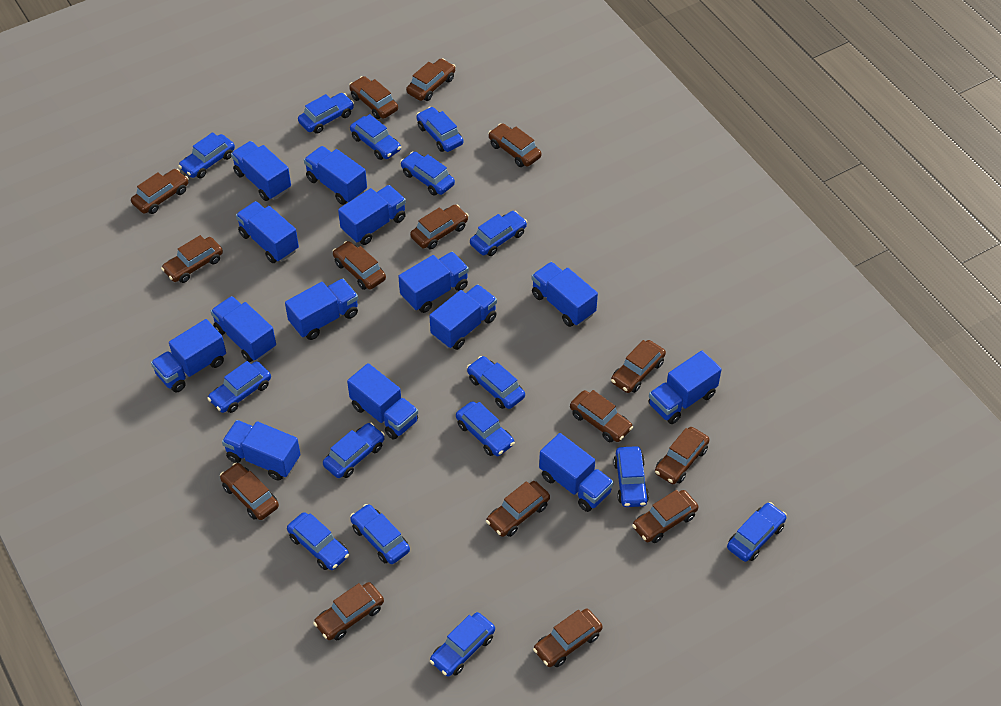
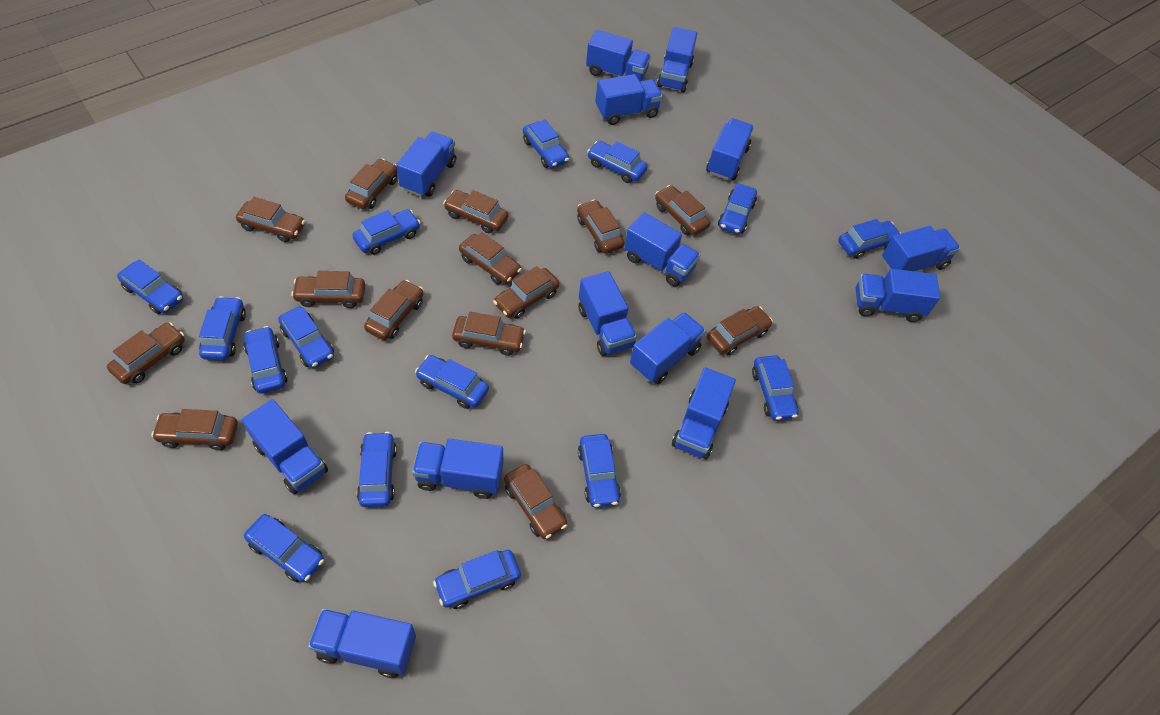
brown car: 15 -> 14

